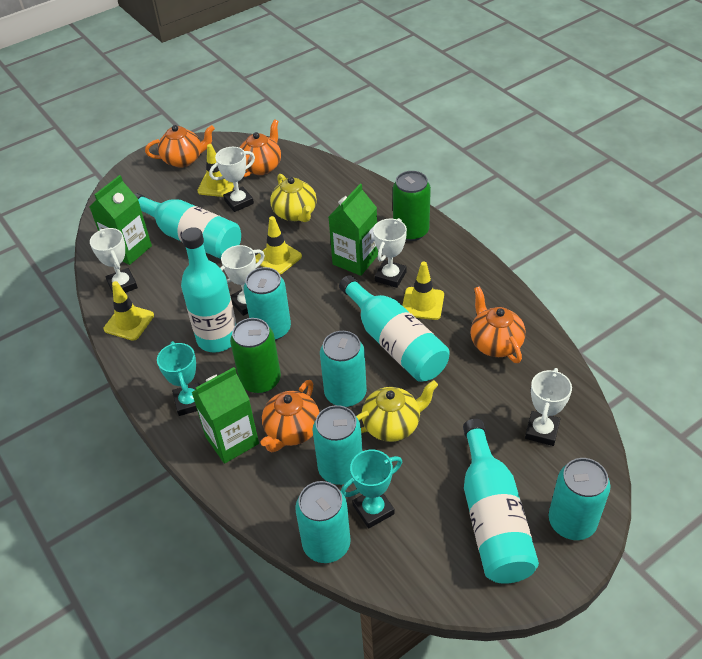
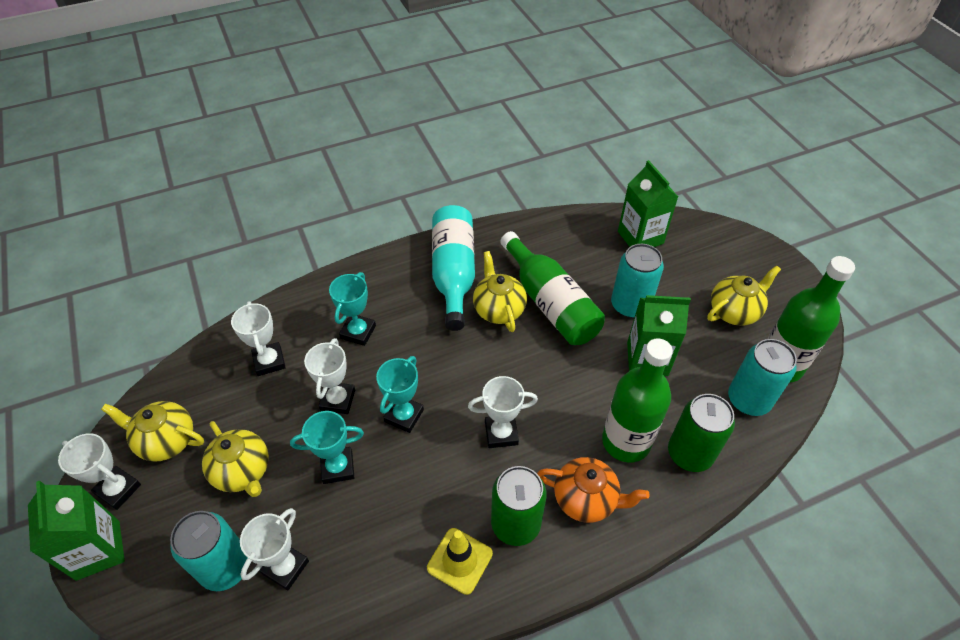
green bottle: 0 -> 3
orange teapot: 4 -> 1
turquoise bottle: 4 -> 1
turquoise can: 5 -> 3
turquoise trophy: 2 -> 3
yellow teapot: 2 -> 4
yellow traffic cone: 4 -> 1

